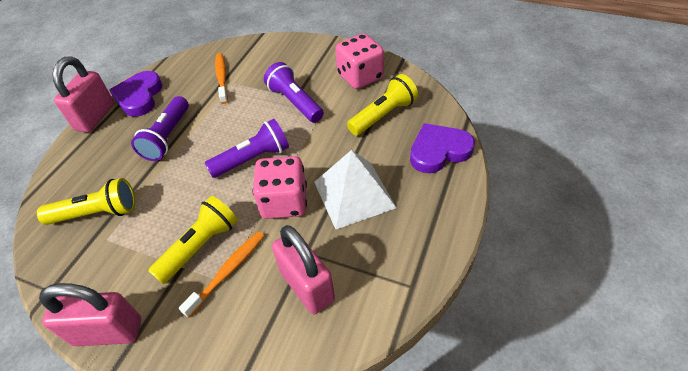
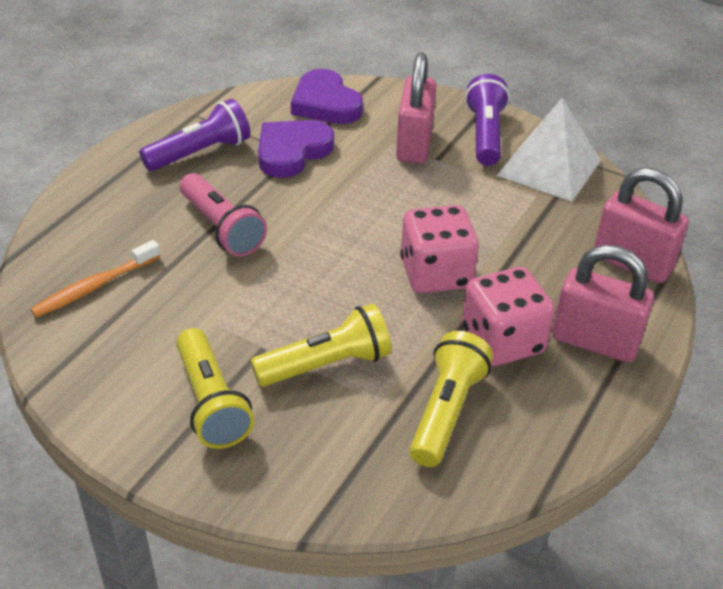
orange toothbrush: 2 -> 1
pink flashlight: 0 -> 1
purple flashlight: 3 -> 2

